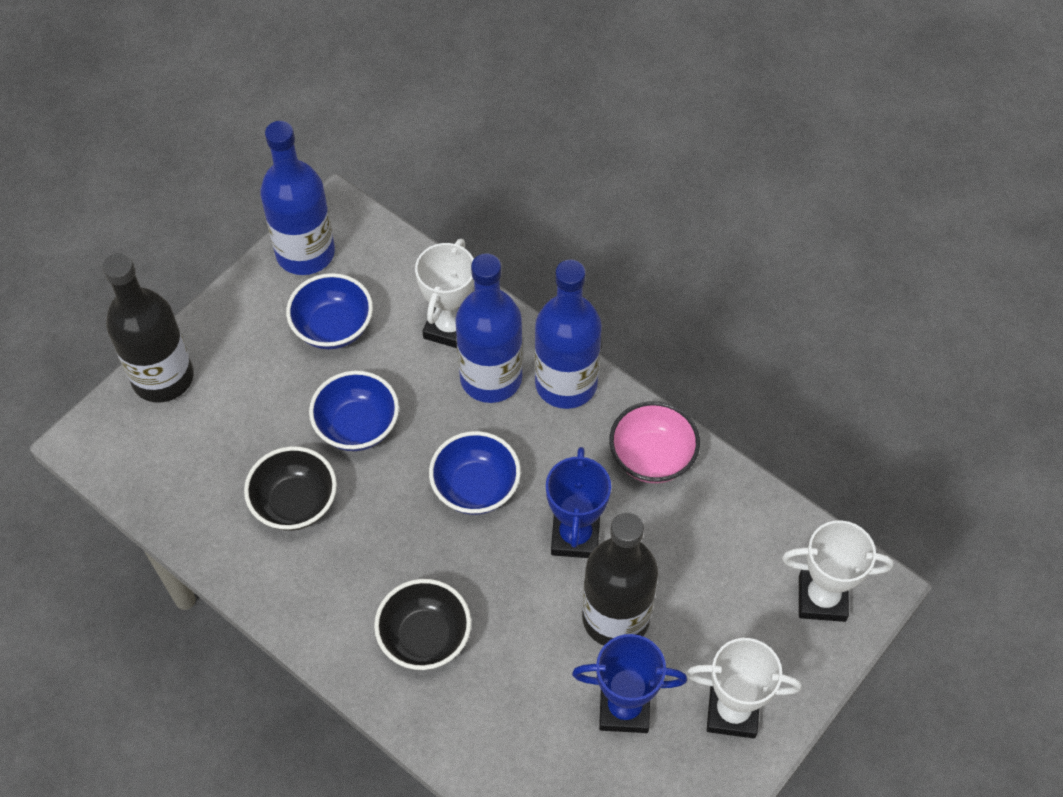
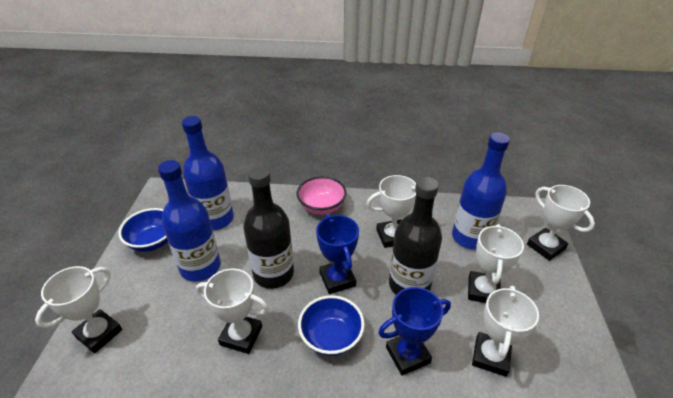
black bowl: 2 -> 0
blue bowl: 3 -> 2
white trophy: 3 -> 6

